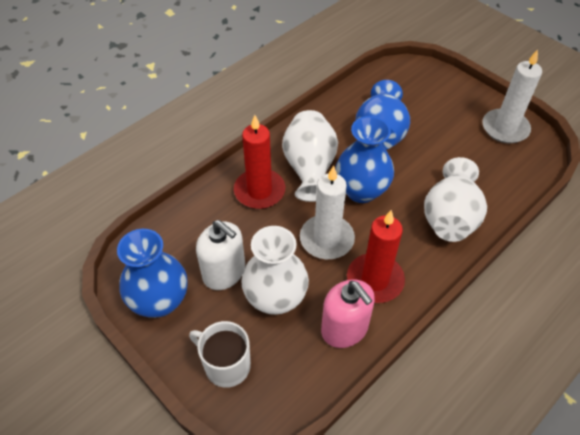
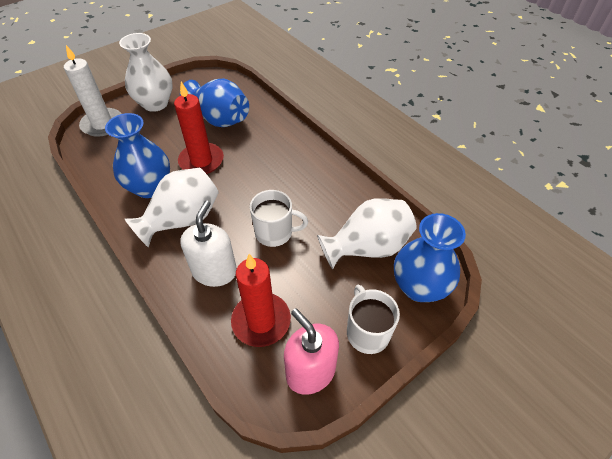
white candle: 2 -> 1
white mug: 1 -> 2

